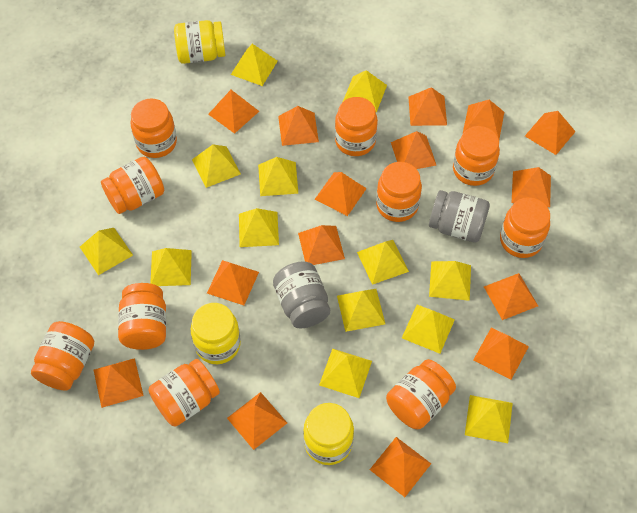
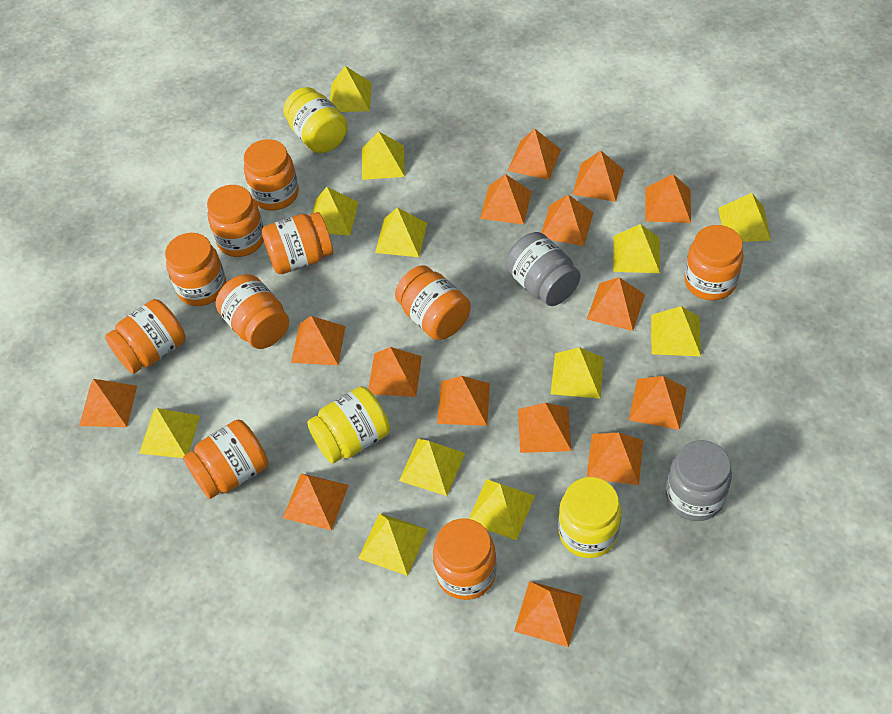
yellow pyramid: 13 -> 12

